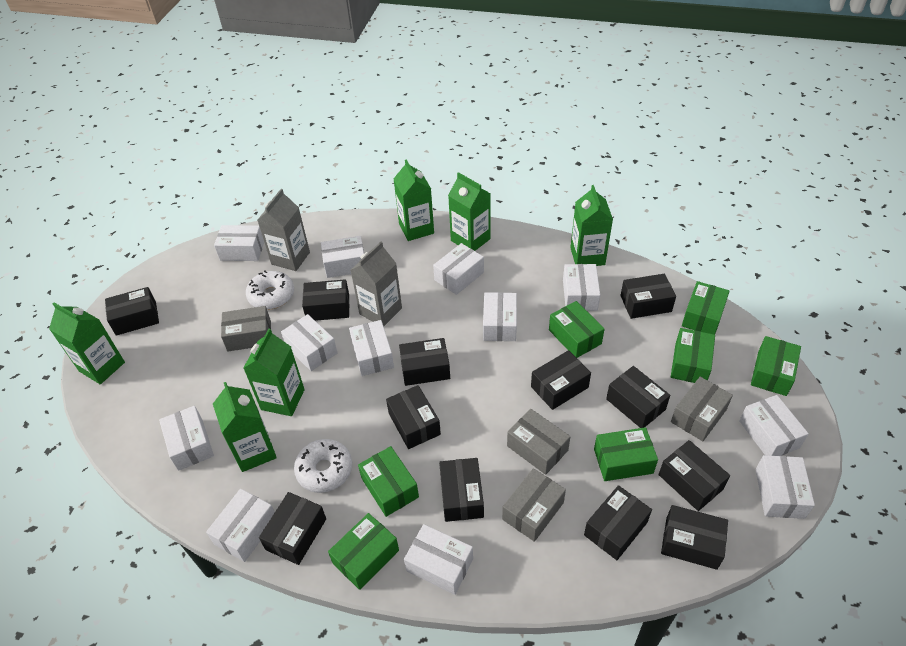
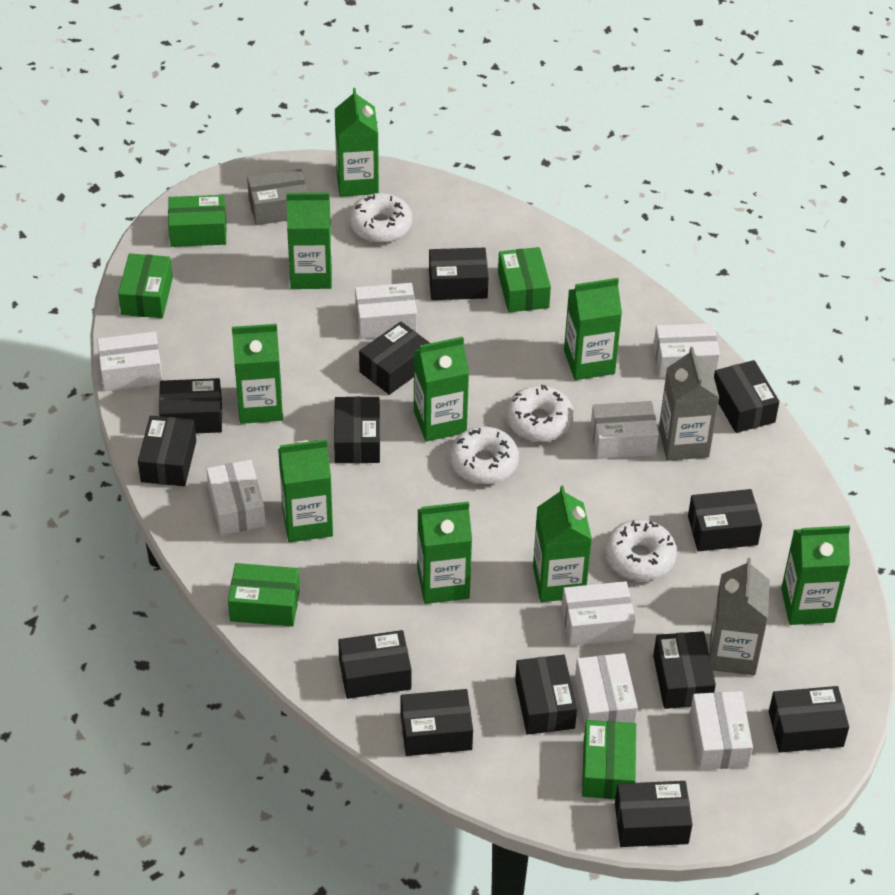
black box: 12 -> 13
green box: 7 -> 5
green carton: 6 -> 9
grey box: 4 -> 1
white box: 12 -> 8
white donut: 2 -> 4

